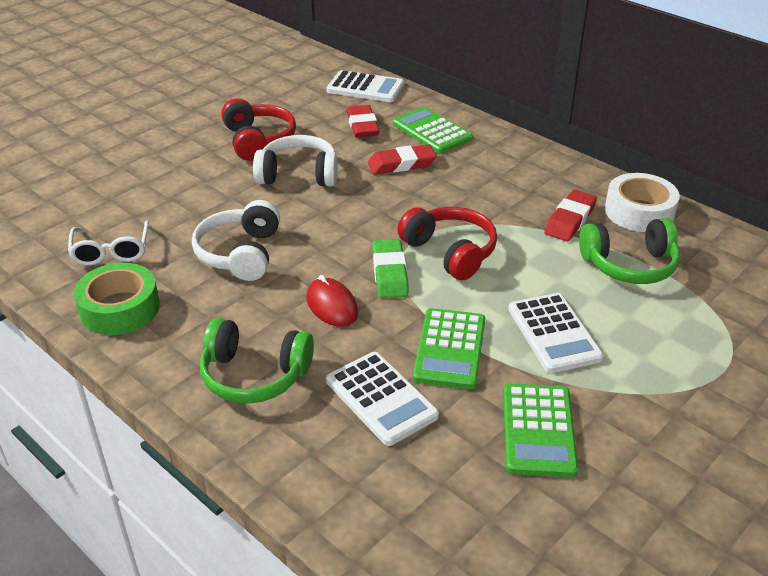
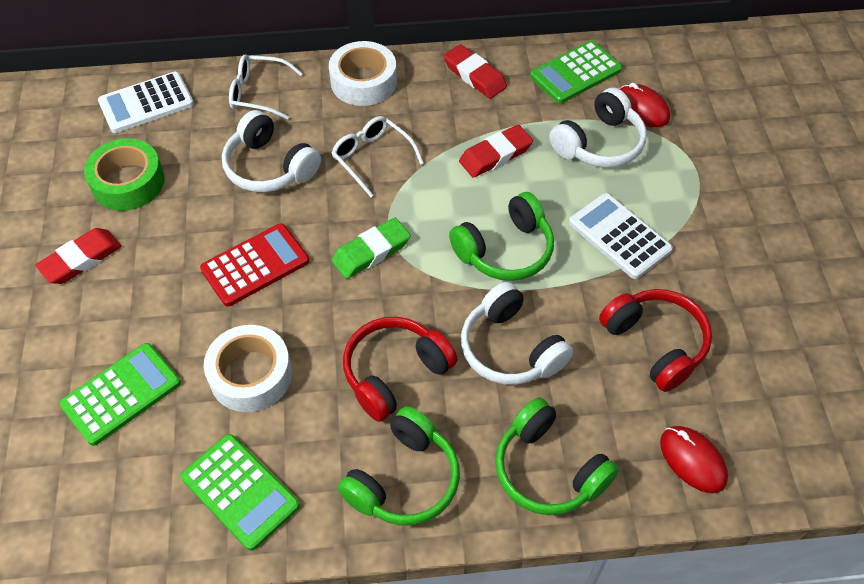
green headphones: 2 -> 3
red calculator: 0 -> 1
red mouse: 1 -> 2
white calculator: 3 -> 2
white glasses: 1 -> 2
white headphones: 2 -> 3
white tape: 1 -> 2

